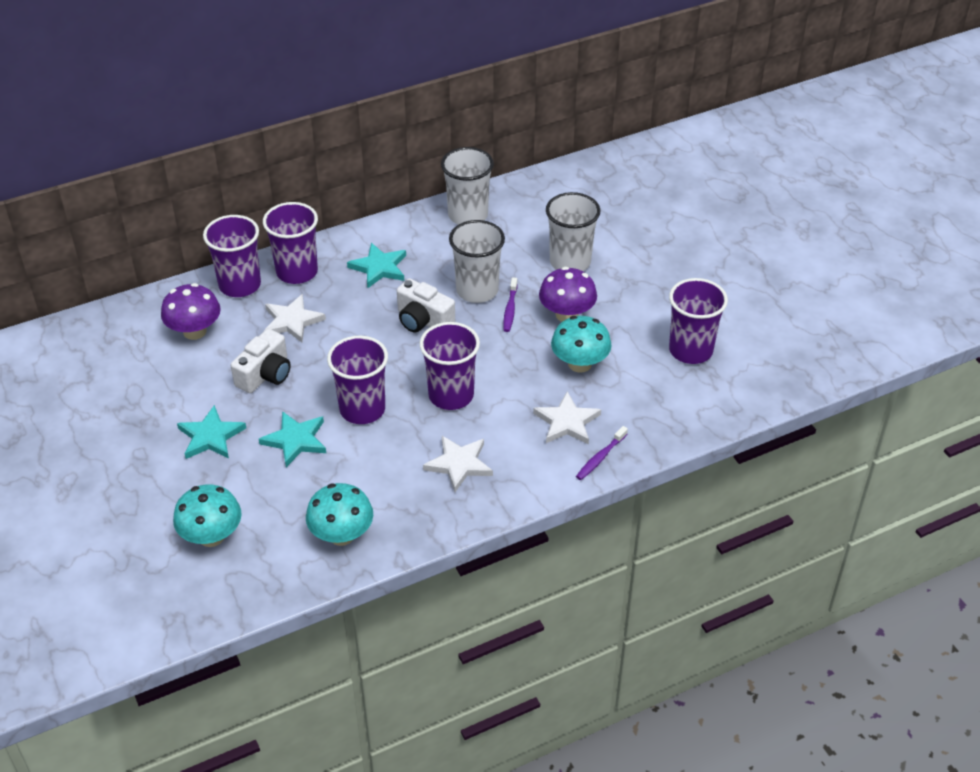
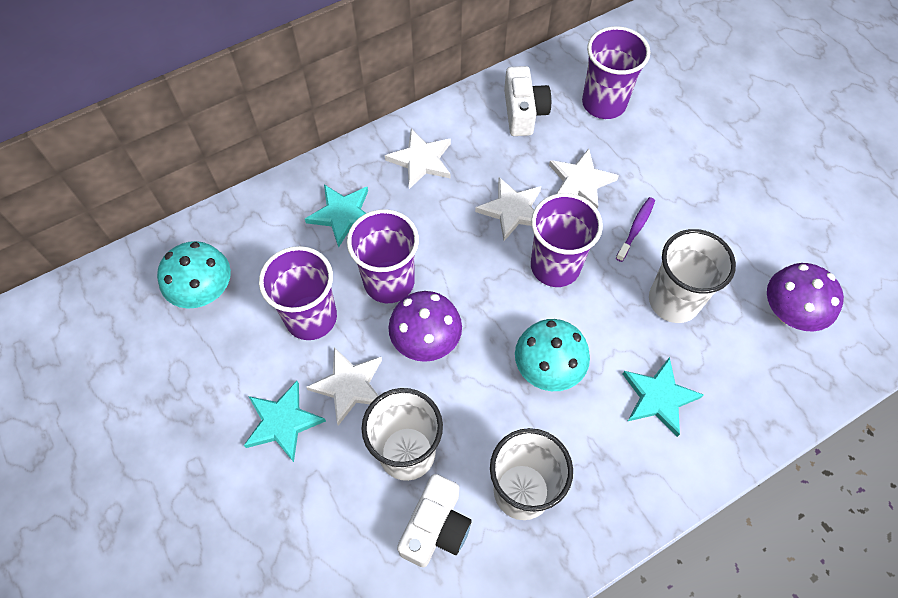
purple cup: 5 -> 4
purple toothbrush: 2 -> 1
turquoise mushroom: 3 -> 2
white star: 3 -> 4

